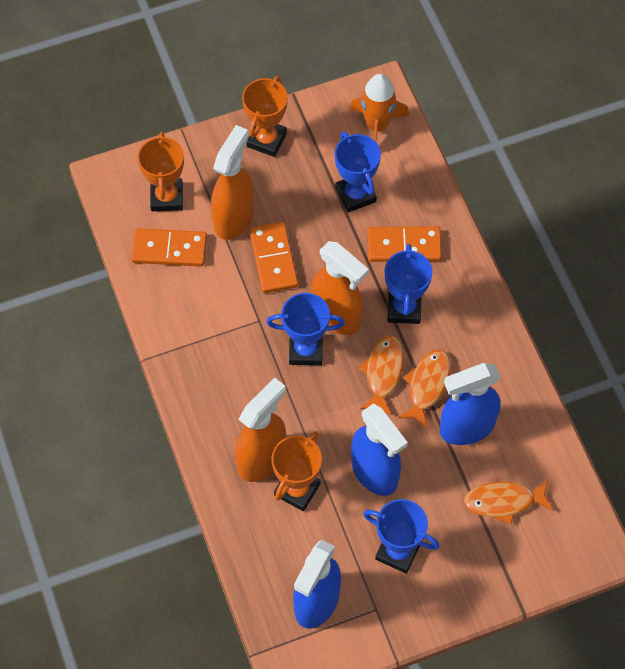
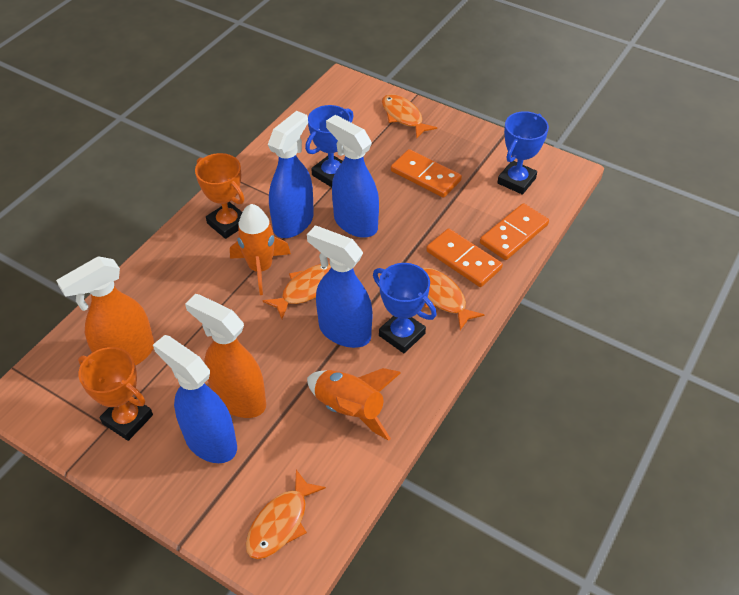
blue spray bottle: 3 -> 4
blue trophy: 4 -> 3
orange fish: 3 -> 4
orange rocket: 1 -> 2
orange spray bottle: 3 -> 2
orange trophy: 3 -> 2

